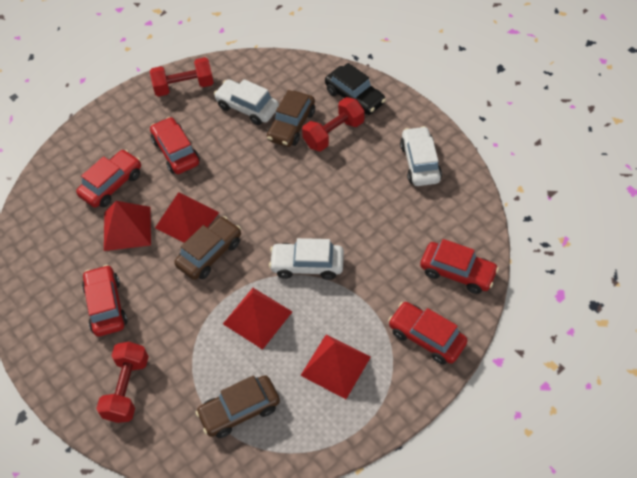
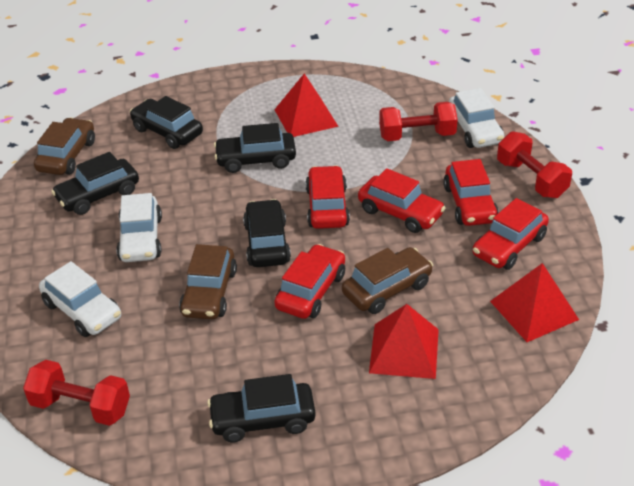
black car: 1 -> 5
red pyramid: 4 -> 3

